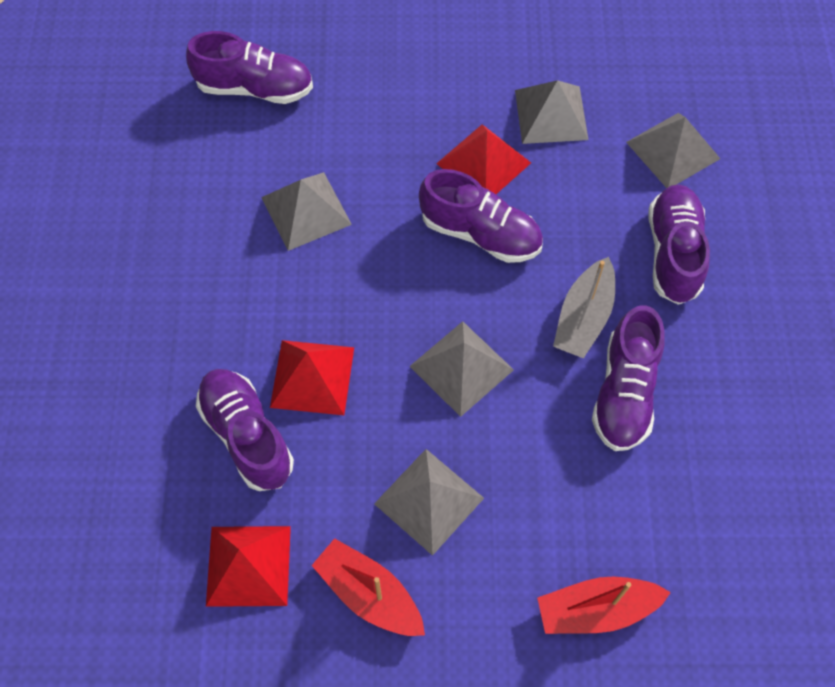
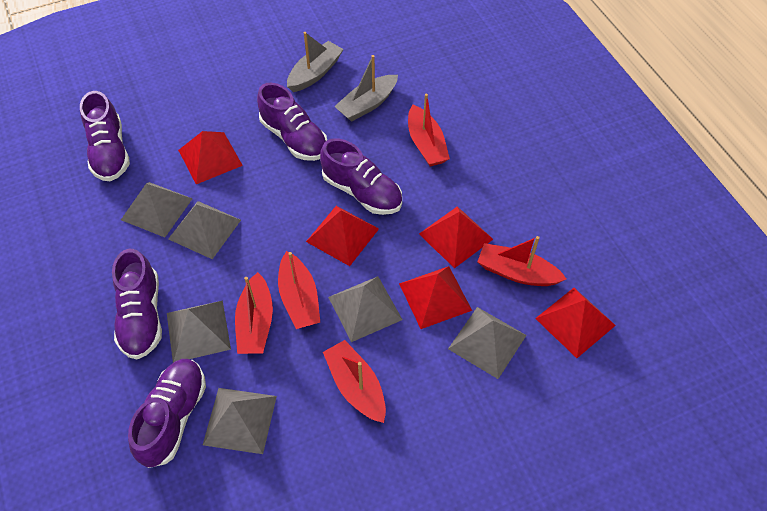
grey boat: 1 -> 2
grey pyramid: 5 -> 6
red boat: 2 -> 5
red pyramid: 3 -> 5

